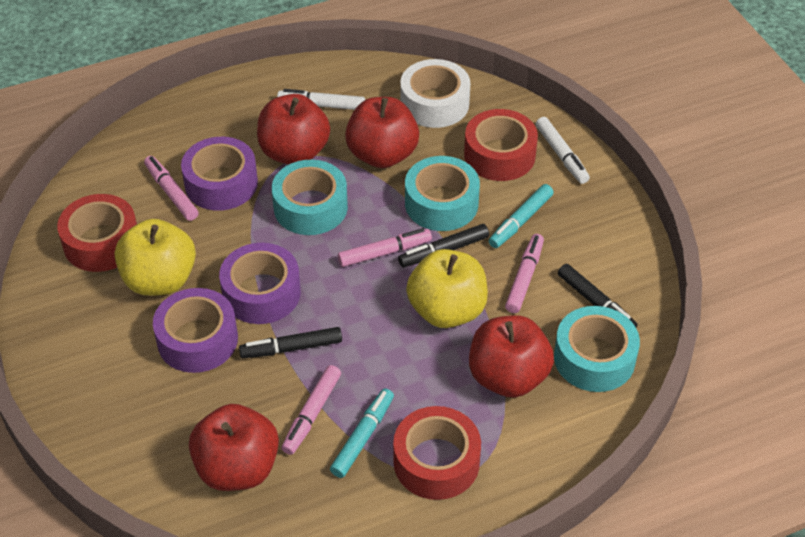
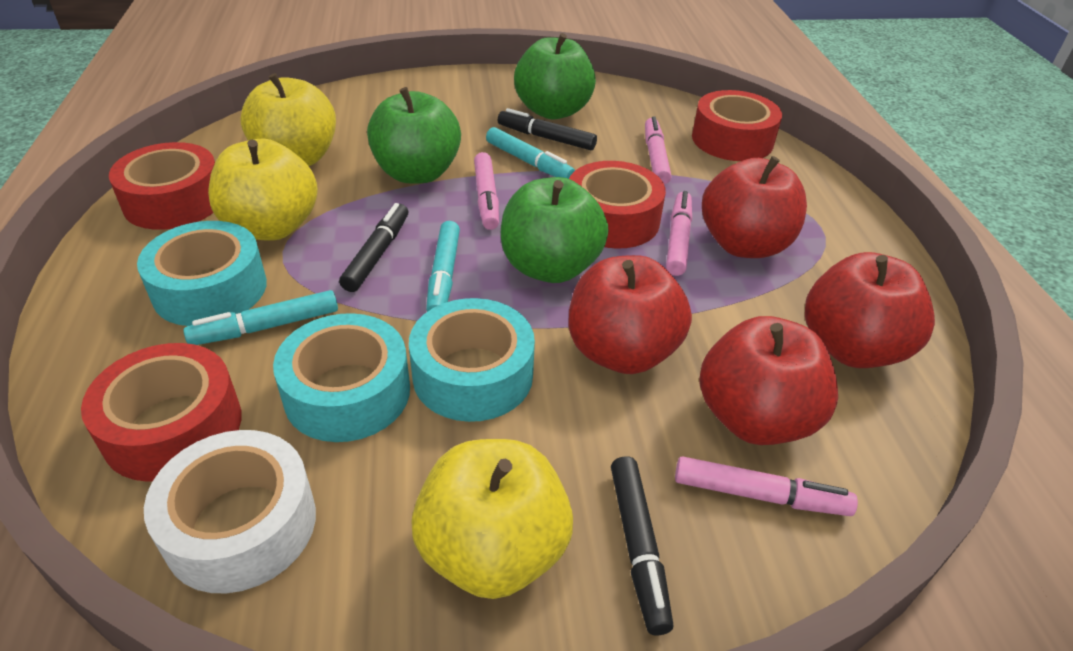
green apple: 0 -> 3
purple tape: 3 -> 0
red tape: 3 -> 4
turquoise marker: 2 -> 3
white marker: 2 -> 0
yellow apple: 2 -> 3

